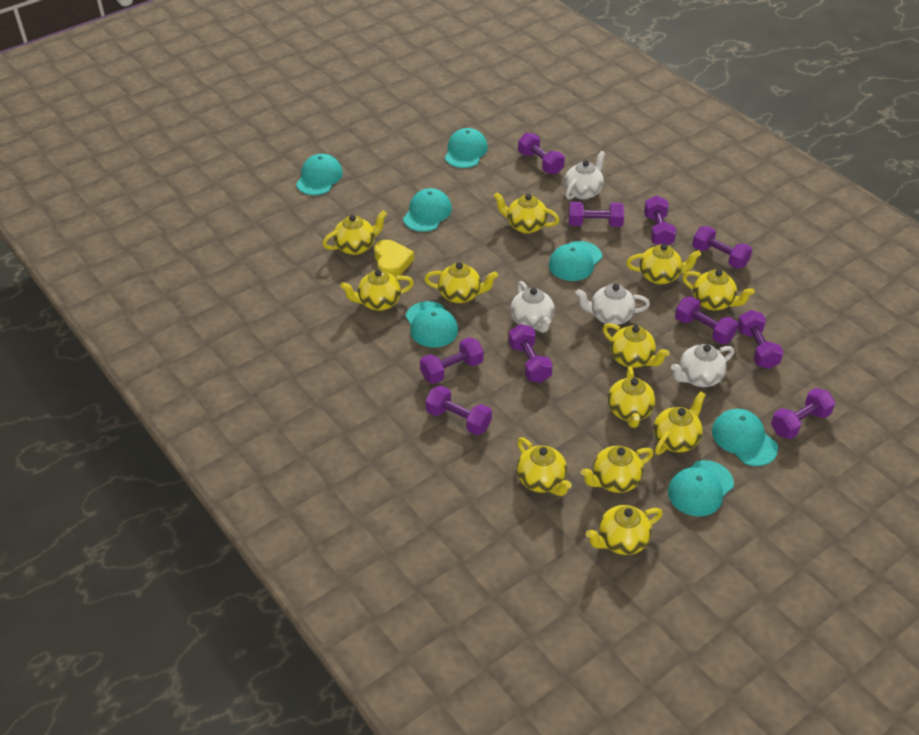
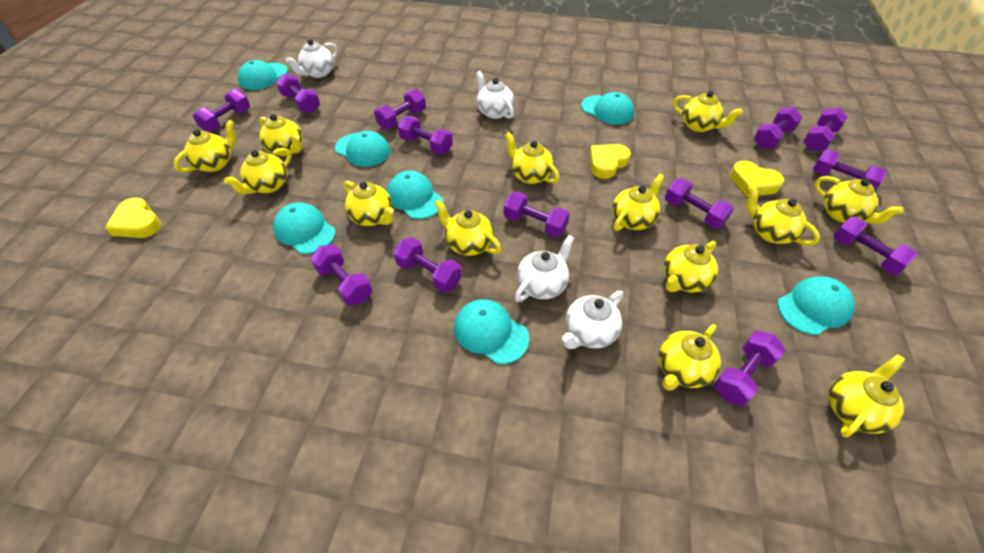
purple dumbbell: 10 -> 13
yellow heart: 1 -> 3
yellow teapot: 12 -> 13

